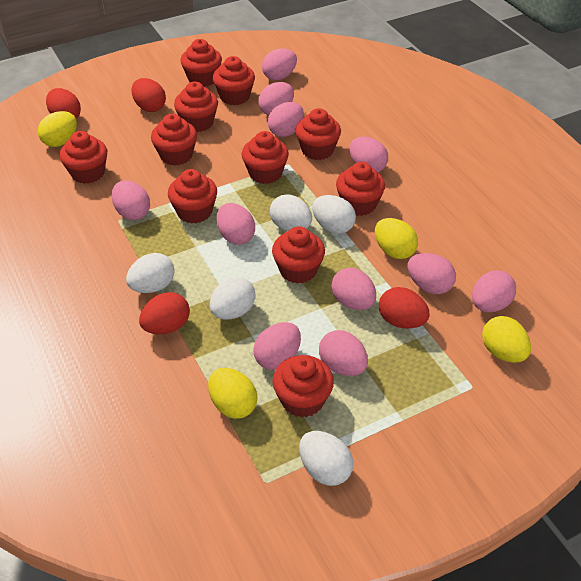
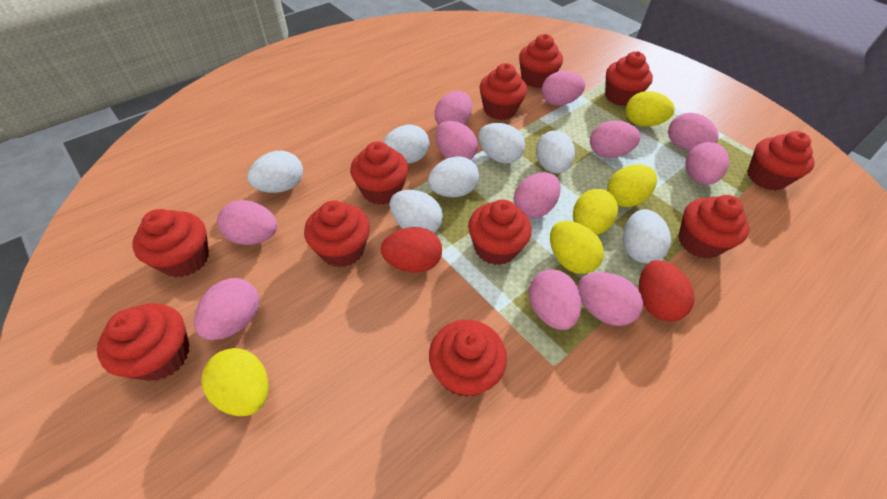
red egg: 4 -> 2
white egg: 5 -> 7
yellow egg: 4 -> 5

